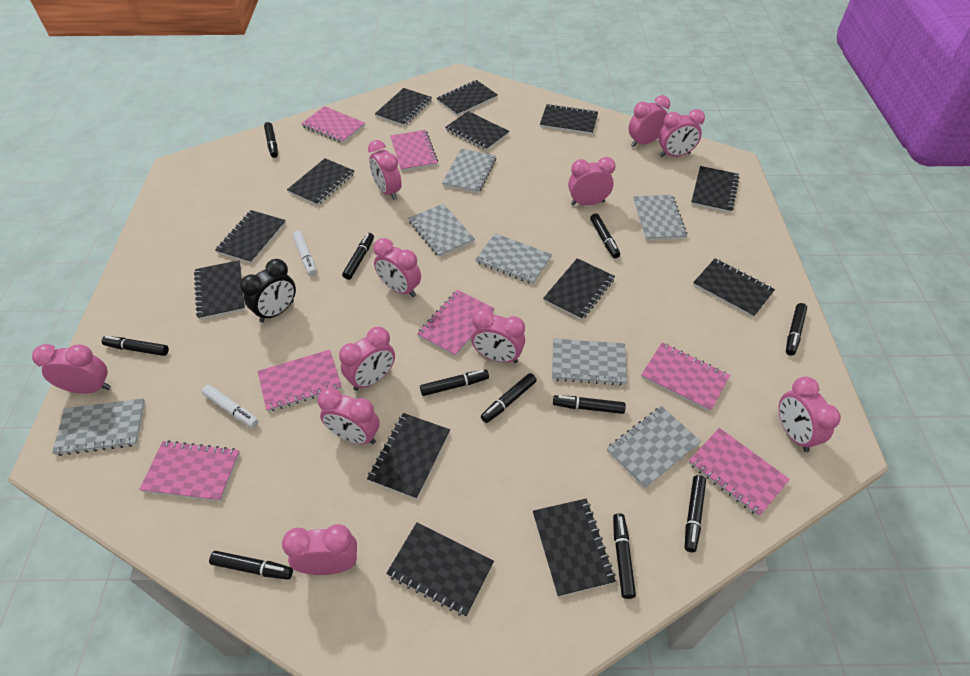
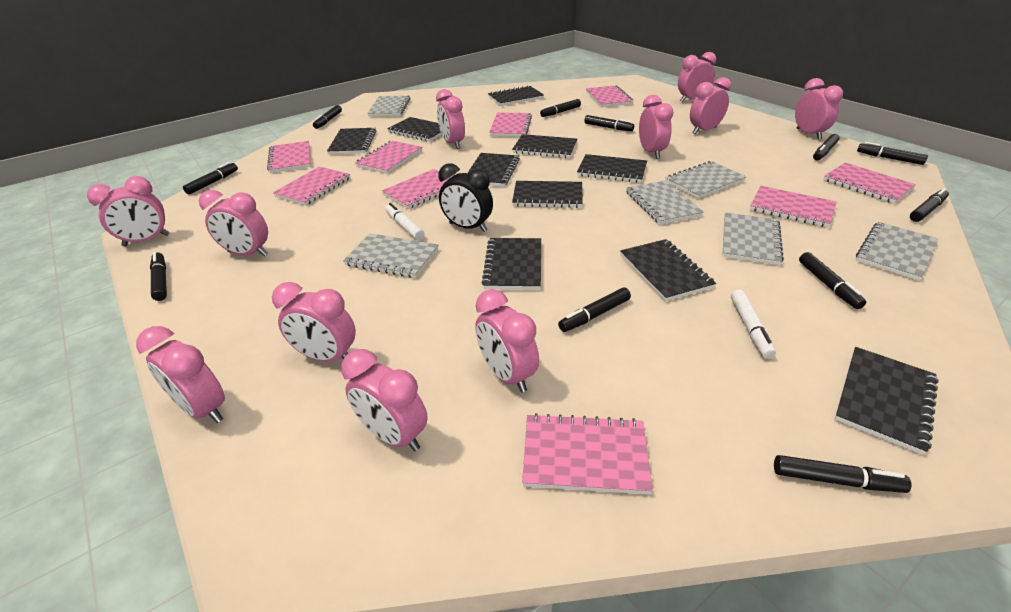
black notebook: 13 -> 10
grey notebook: 7 -> 6
pink notebook: 7 -> 9

